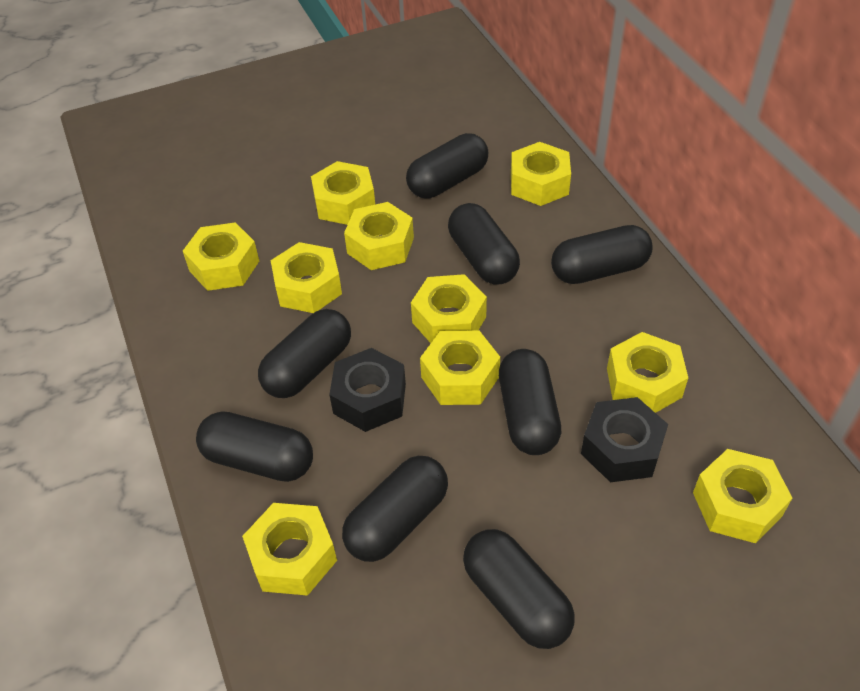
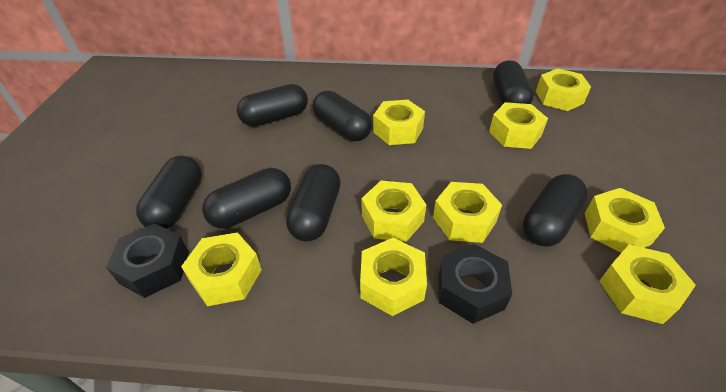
black capsule: 8 -> 7
yellow nut: 10 -> 9

